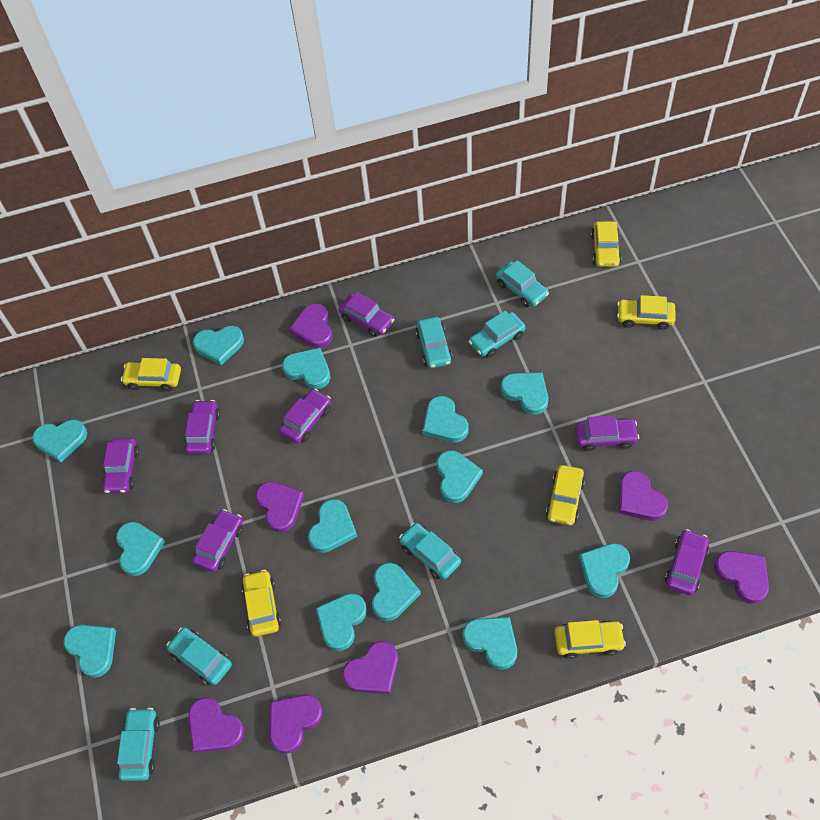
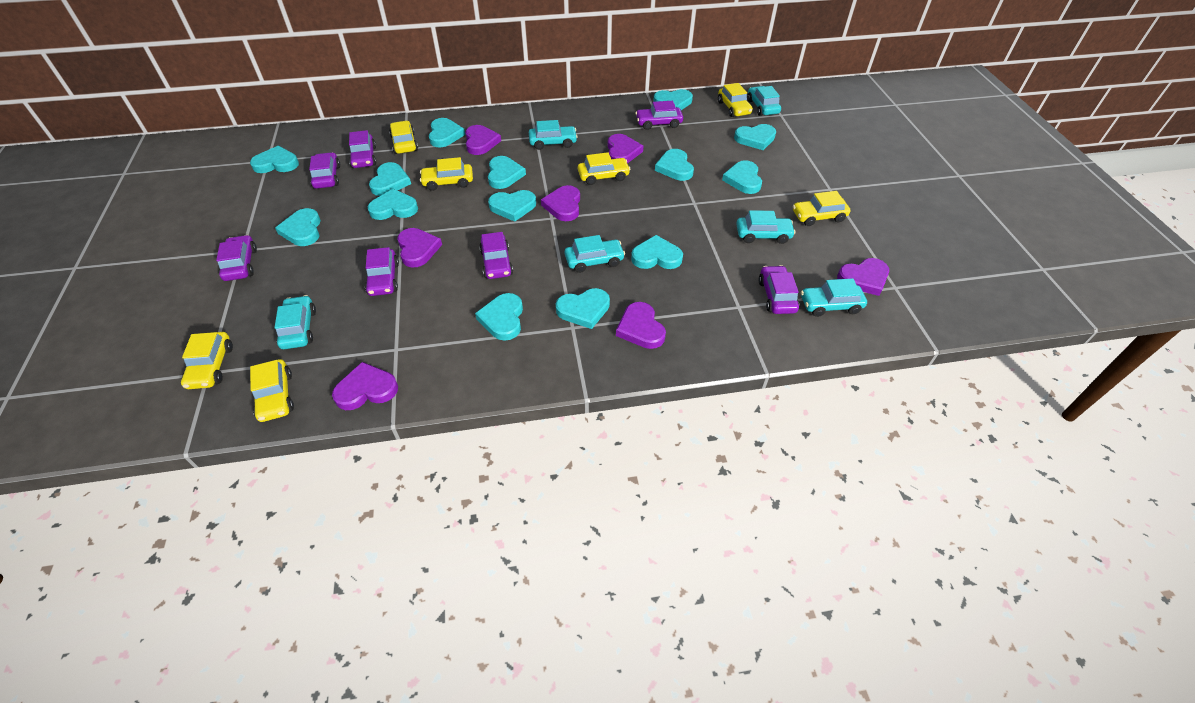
turquoise heart: 13 -> 14
yellow car: 6 -> 7

